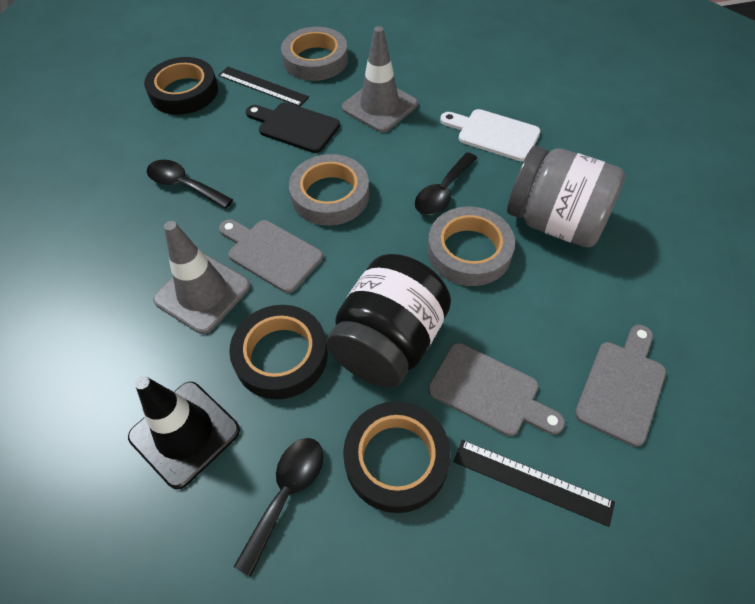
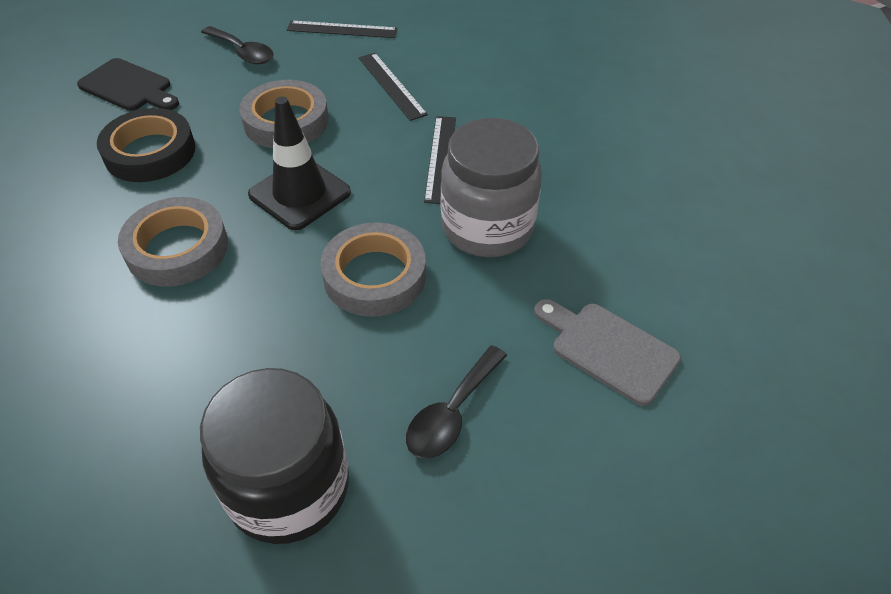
black ruler: 2 -> 3
black spoon: 3 -> 2
black tape: 3 -> 1
grey cutting board: 3 -> 1
grey traffic cone: 2 -> 0
white cutting board: 1 -> 0

